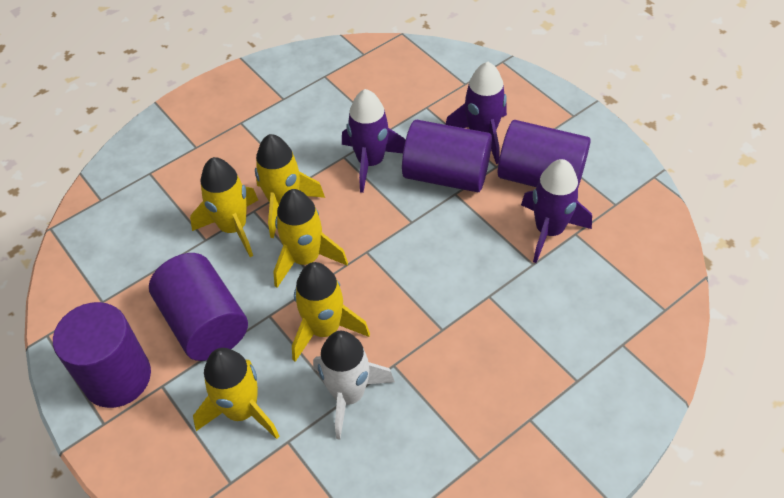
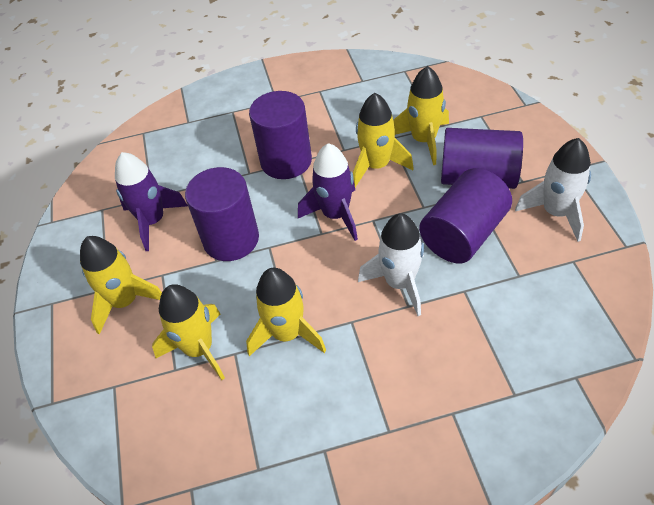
purple rocket: 3 -> 2
white rocket: 1 -> 2

